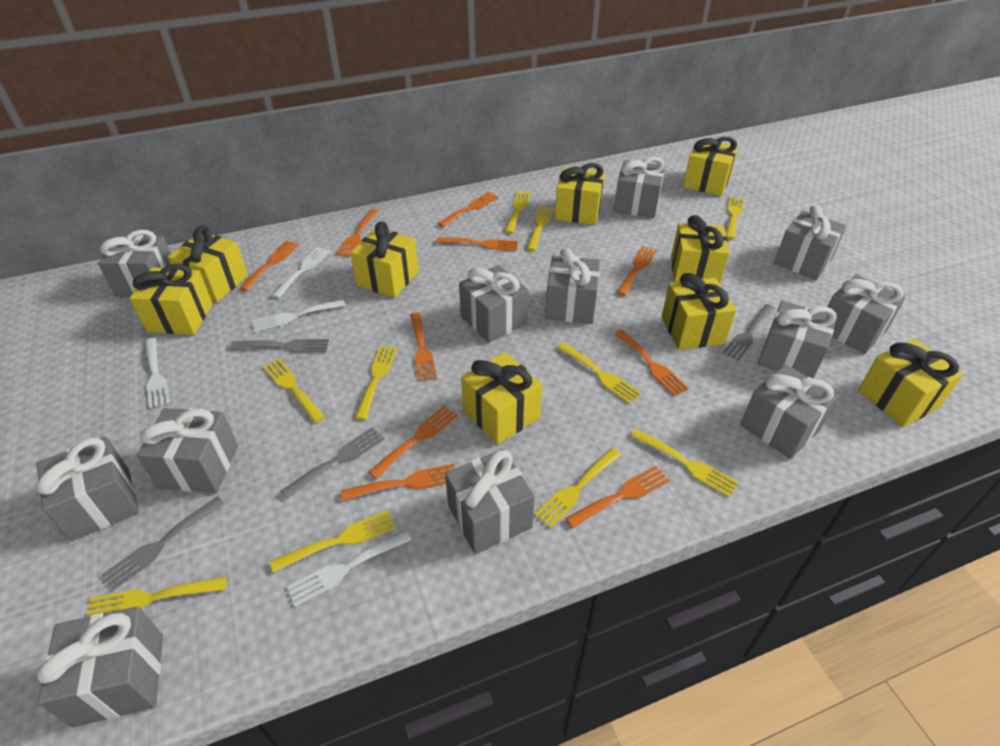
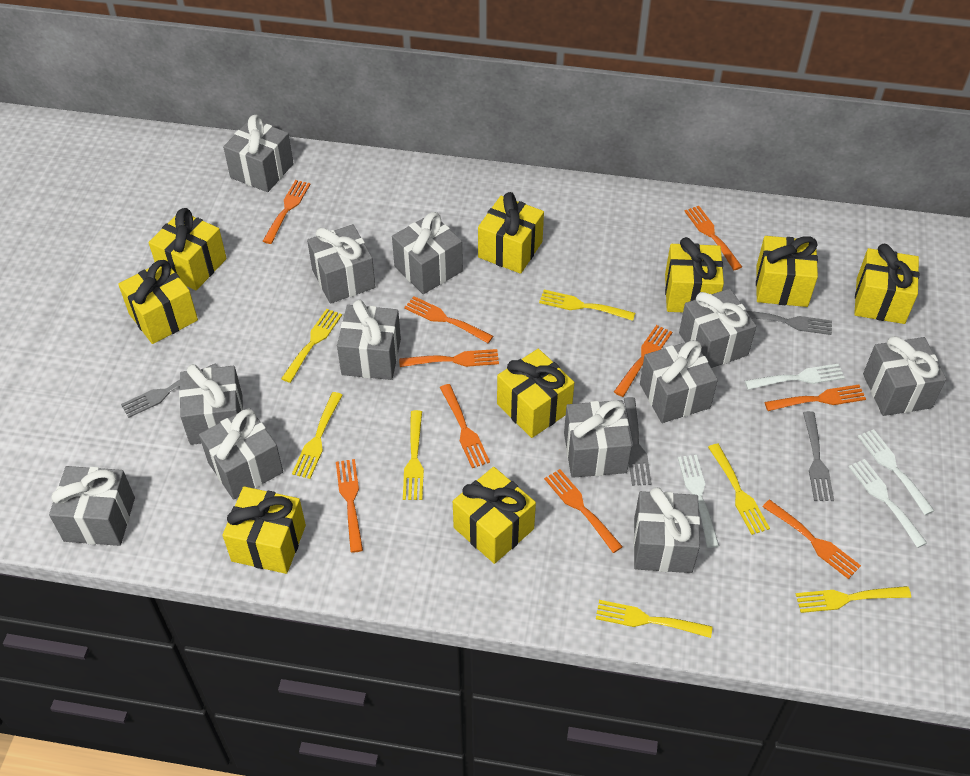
yellow fork: 10 -> 7

